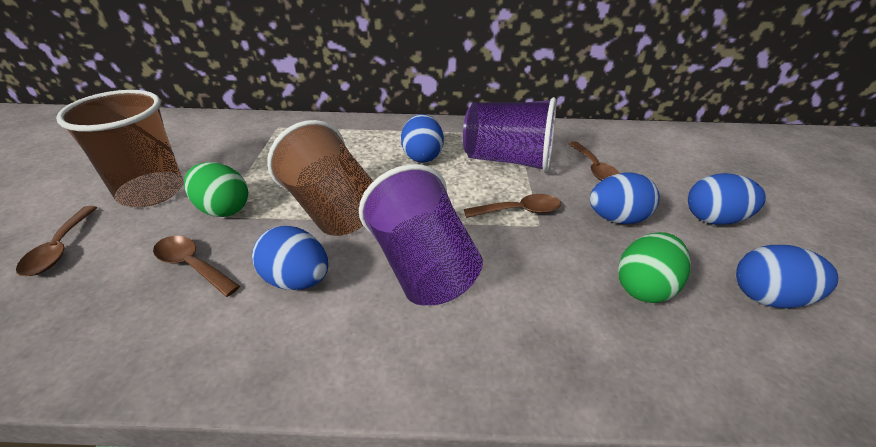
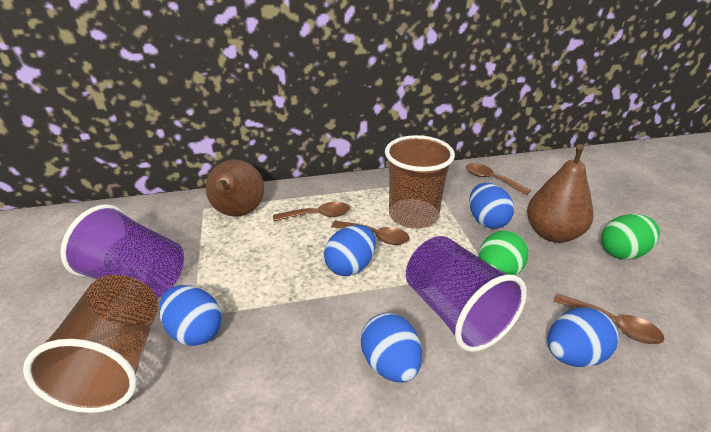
brown pear: 0 -> 2

